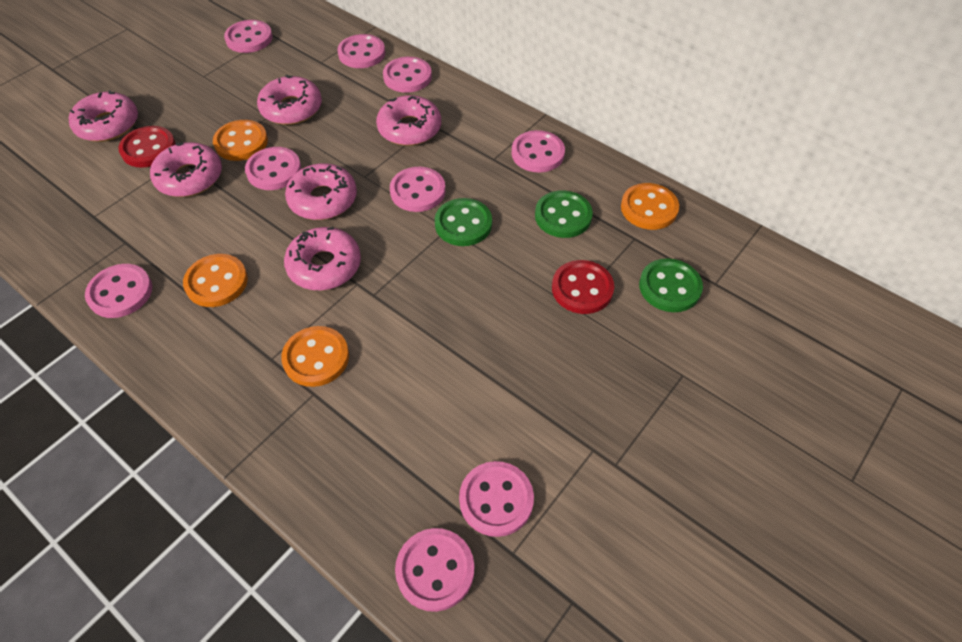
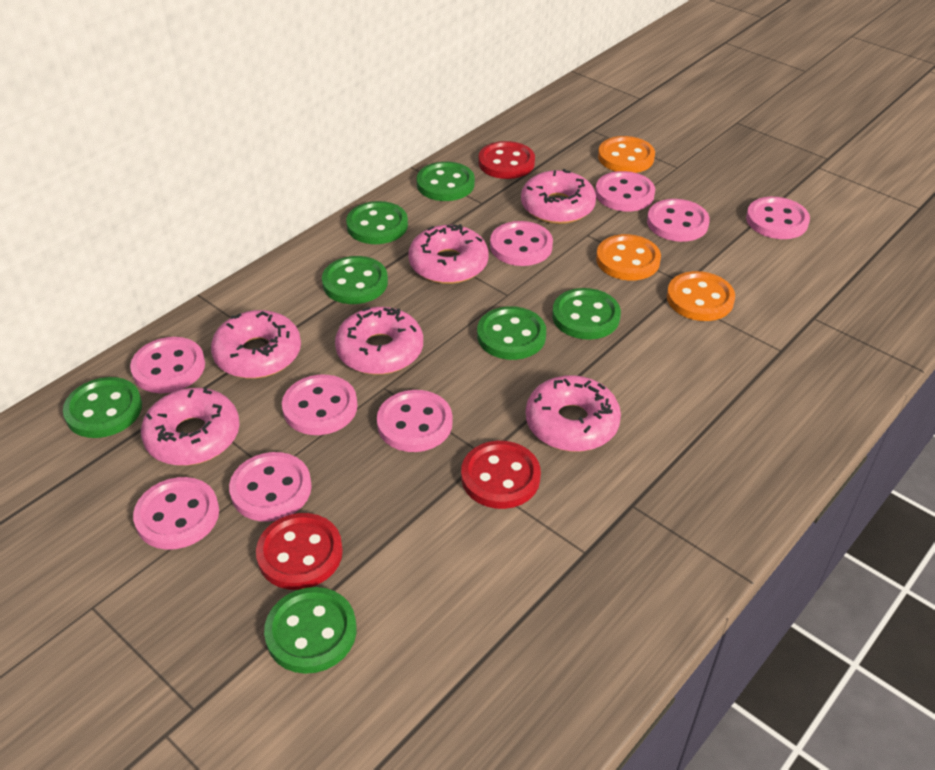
green button: 3 -> 7
orange button: 4 -> 3
red button: 2 -> 3

